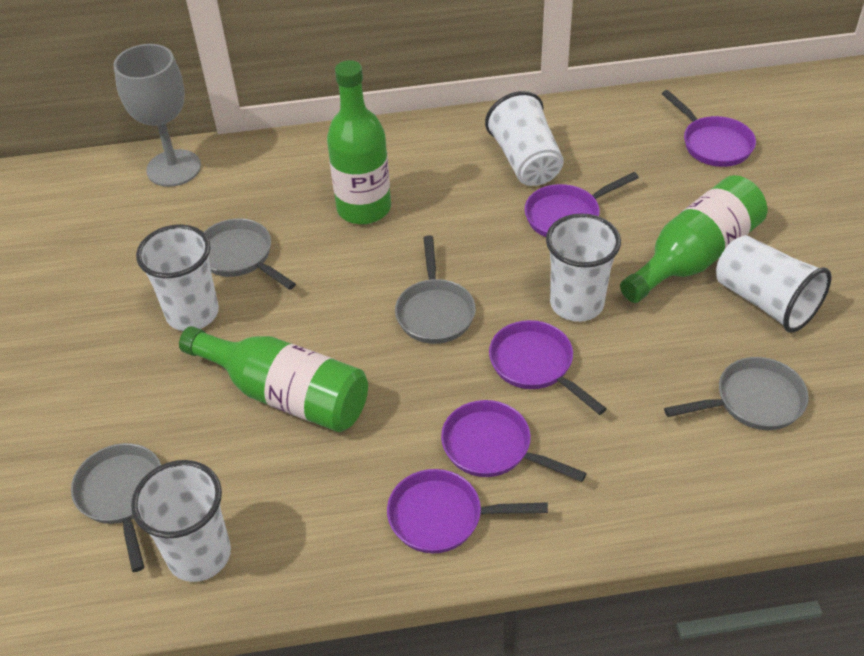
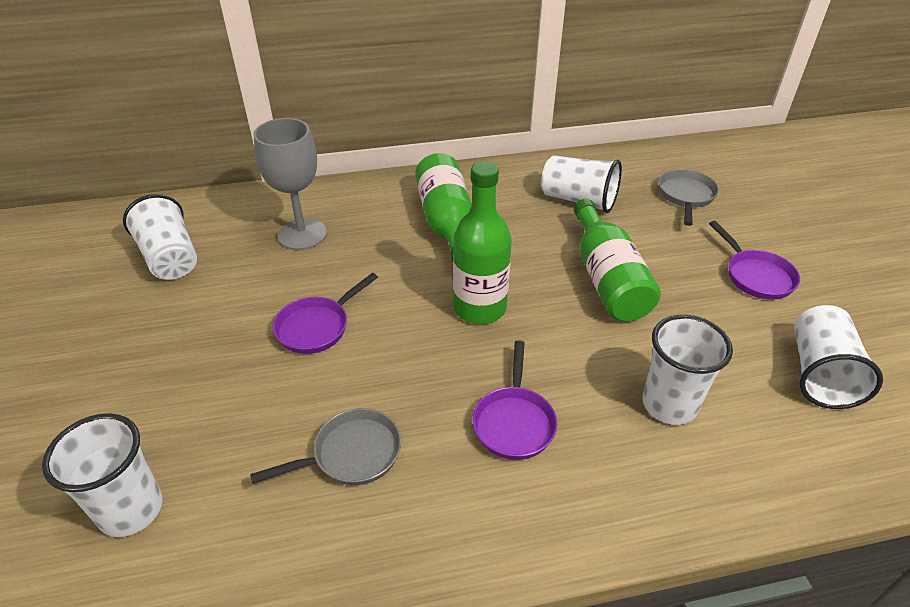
grey pan: 4 -> 2
purple pan: 5 -> 3

